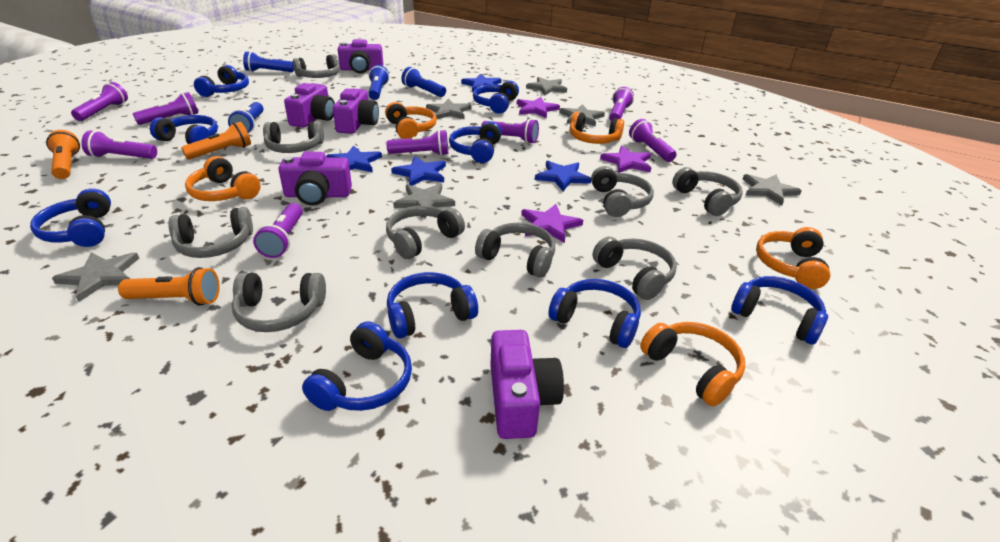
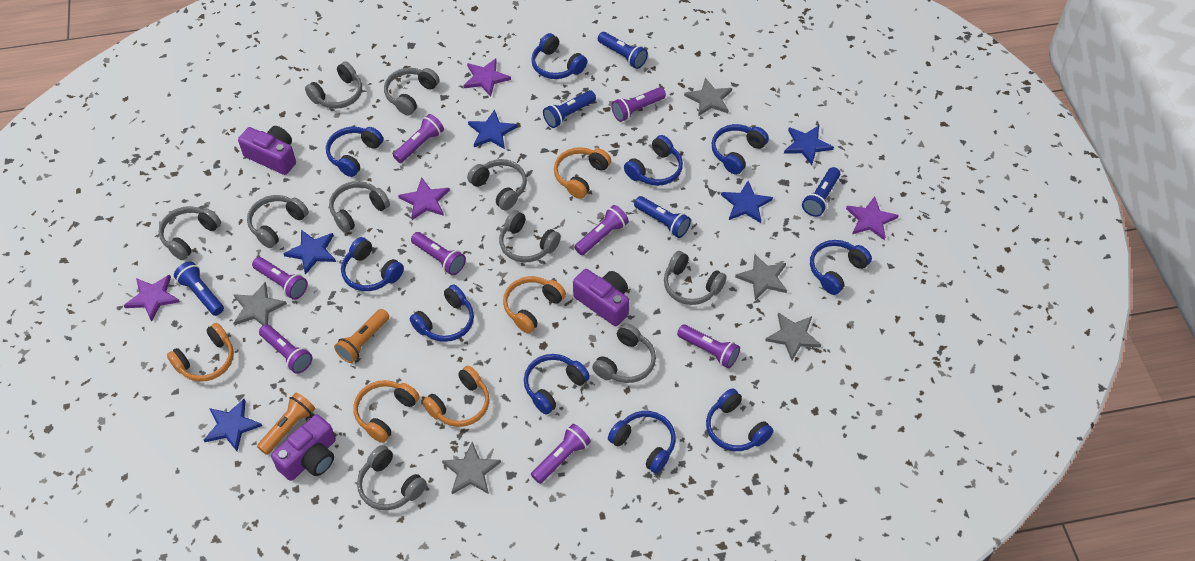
blue flashlight: 4 -> 5
blue headphones: 9 -> 10
blue star: 4 -> 5
grey headphones: 9 -> 10
grey star: 6 -> 5
orange flashlight: 3 -> 2
purple camera: 5 -> 3
purple star: 3 -> 4

